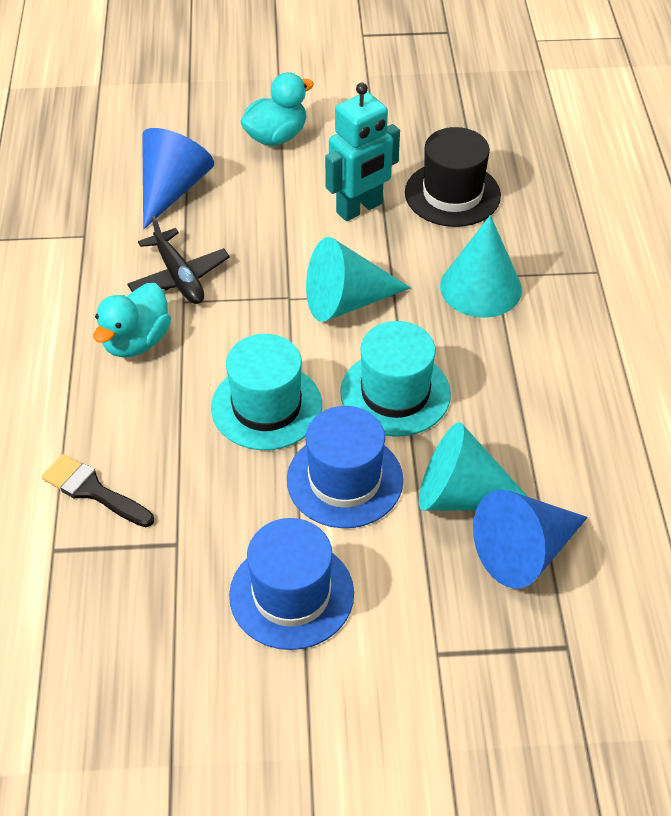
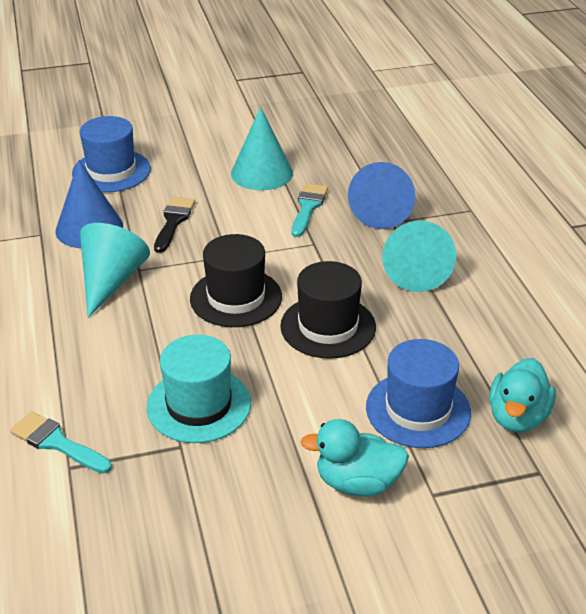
black hat: 1 -> 2
black plane: 1 -> 0
turquoise brush: 0 -> 2
turquoise hat: 2 -> 1
turquoise robot: 1 -> 0

